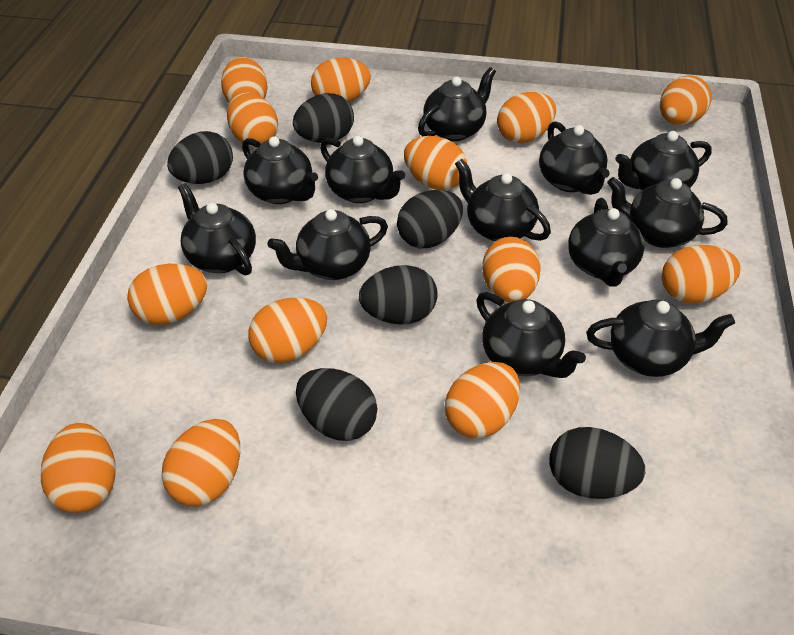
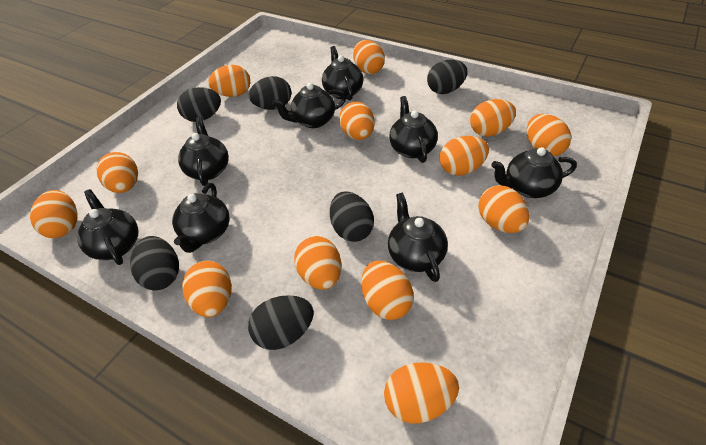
black teapot: 12 -> 8

